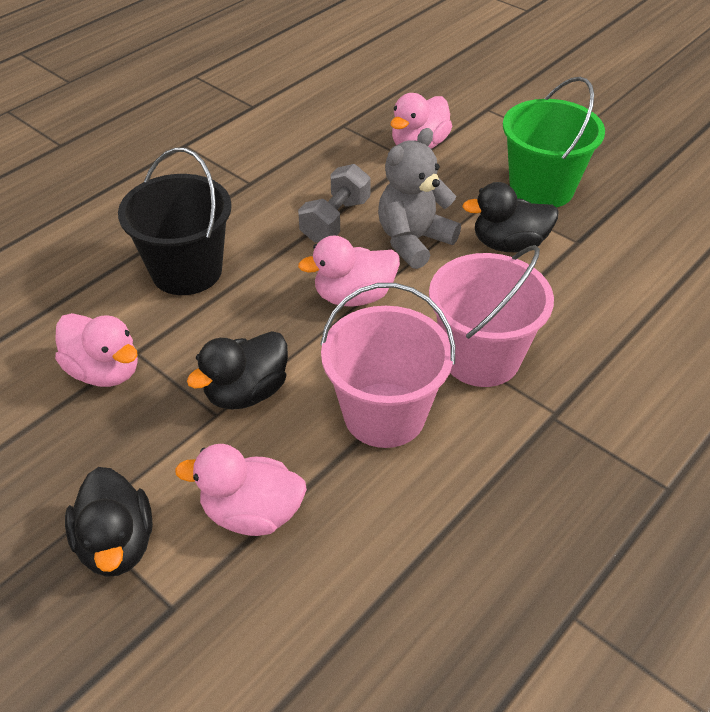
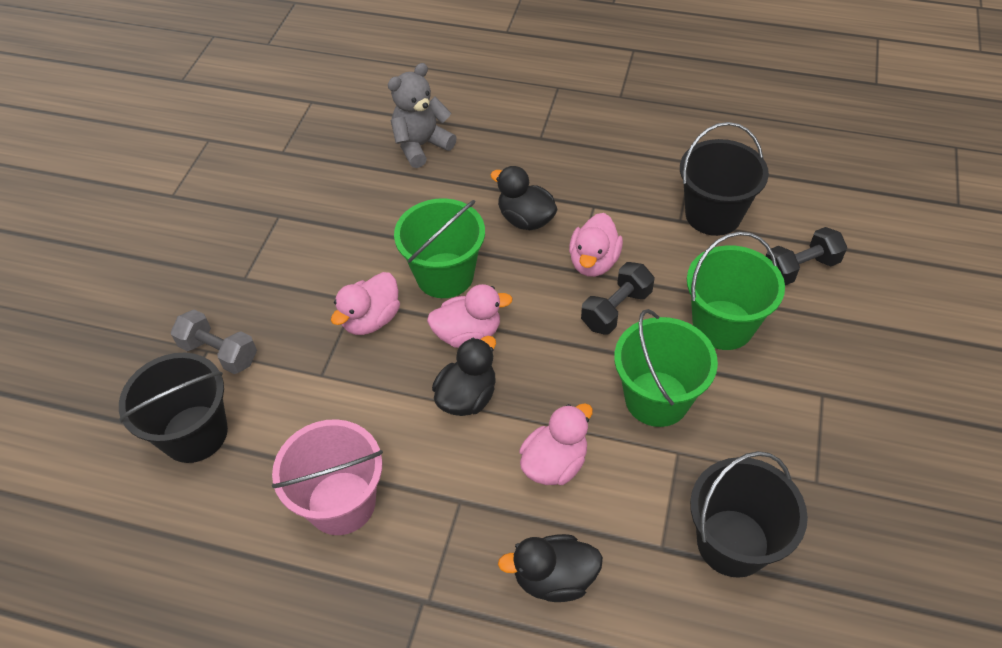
black bucket: 1 -> 3
black dumbbell: 0 -> 2
green bucket: 1 -> 3
pink bucket: 2 -> 1

